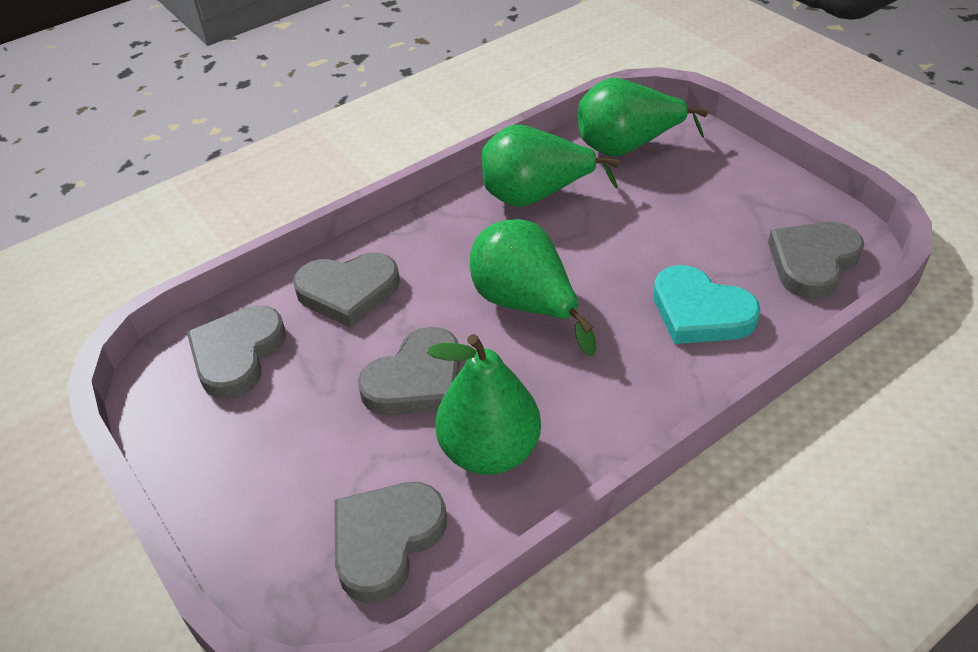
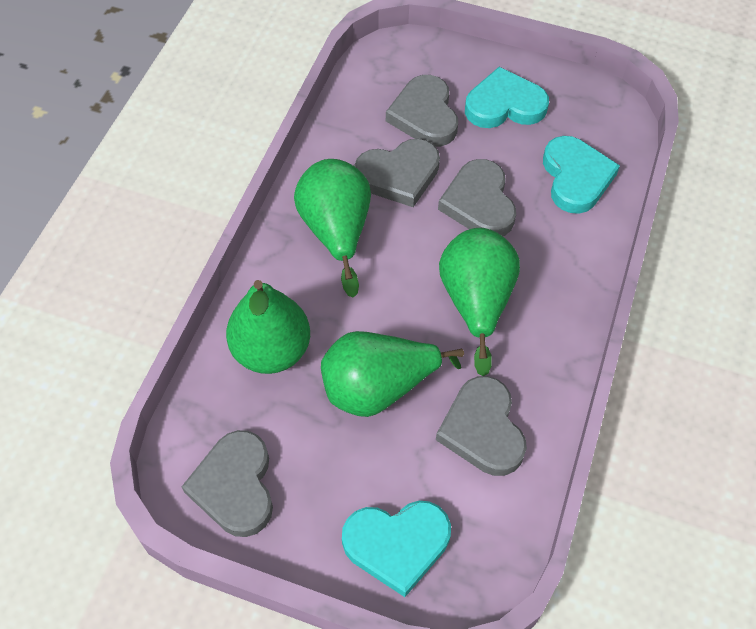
turquoise heart: 1 -> 3

